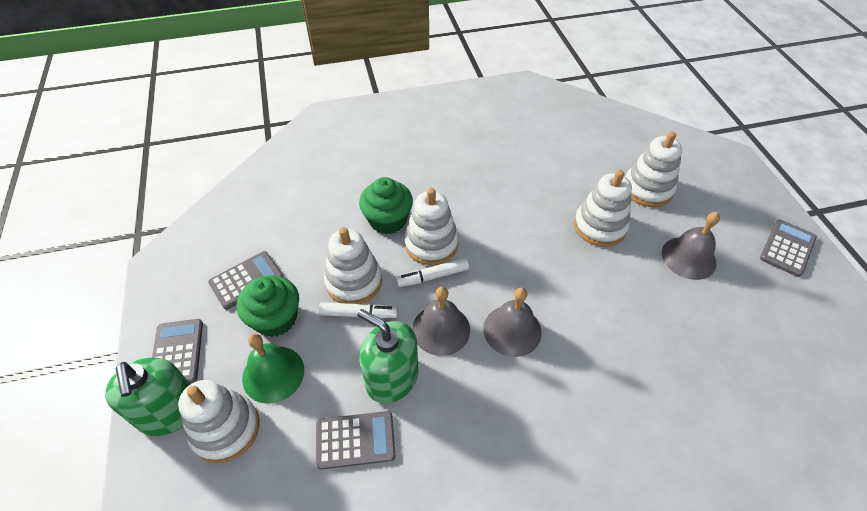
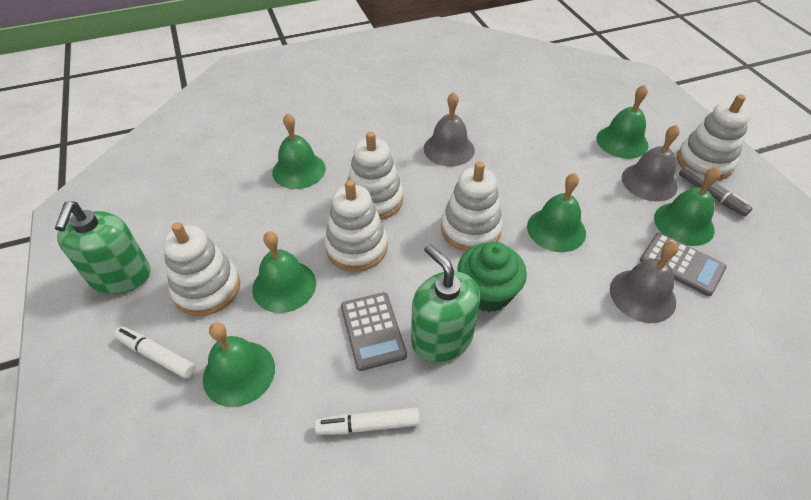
green bell: 1 -> 6
green cupcake: 2 -> 1
grey calculator: 4 -> 2
grey marker: 0 -> 1

